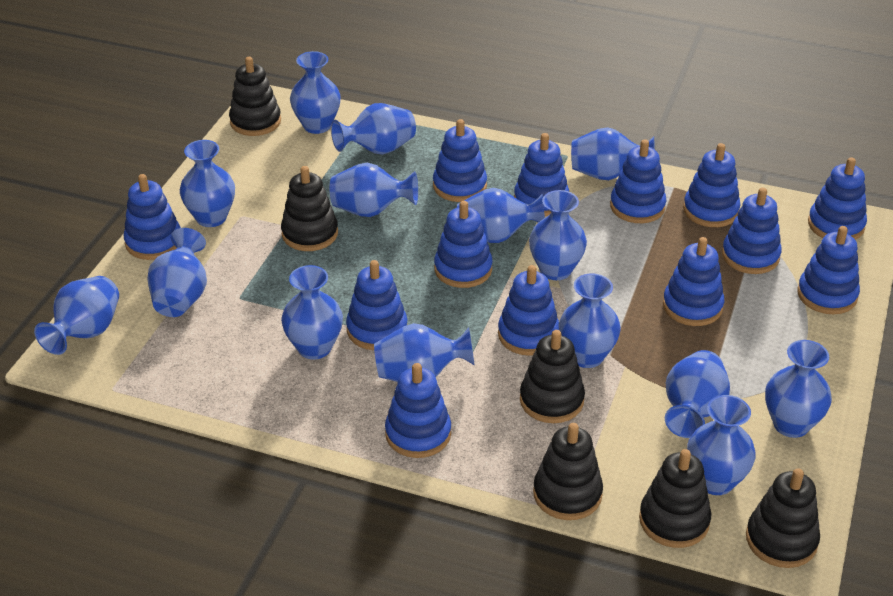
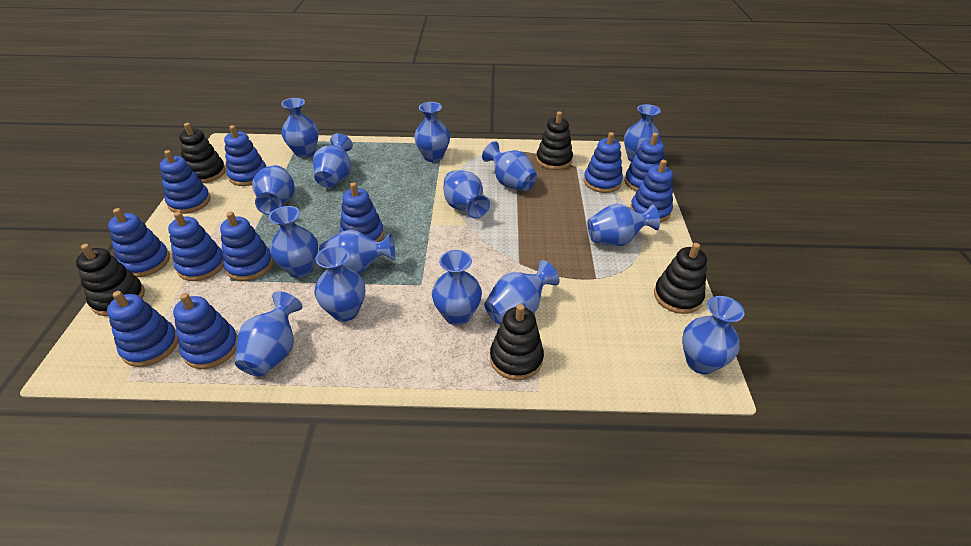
black stacking toy: 6 -> 5
blue stacking toy: 13 -> 11

